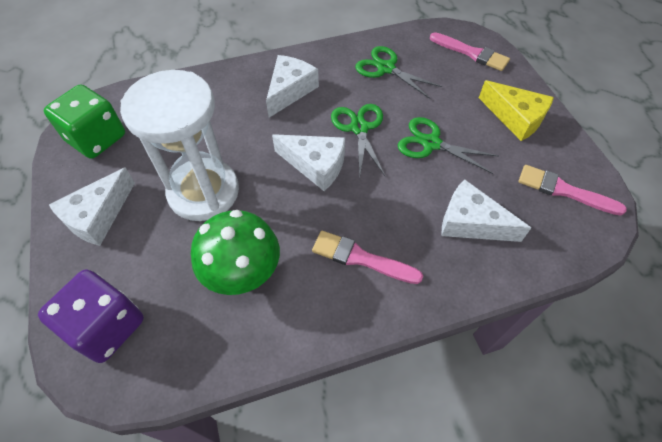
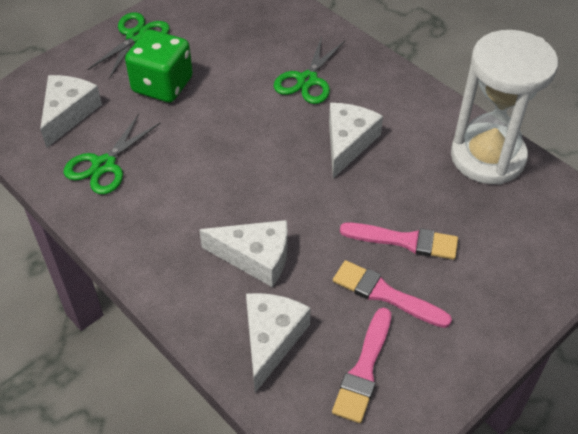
green mushroom: 1 -> 0
purple dice: 1 -> 0
yellow cheese: 1 -> 0

